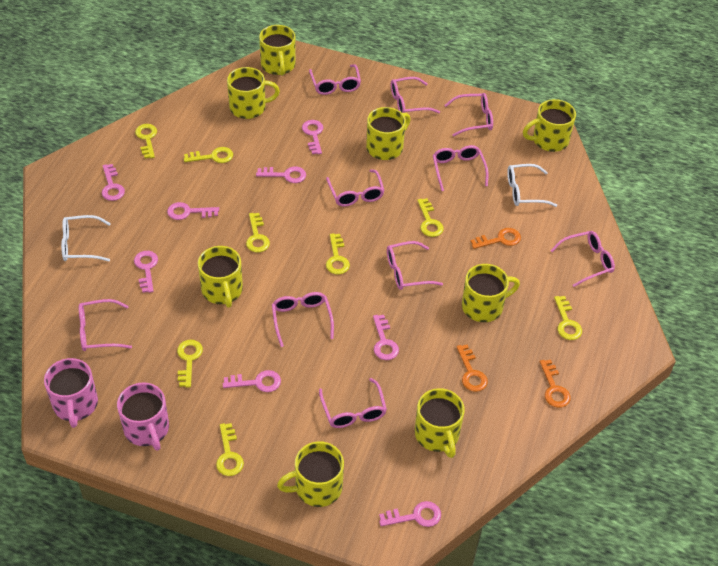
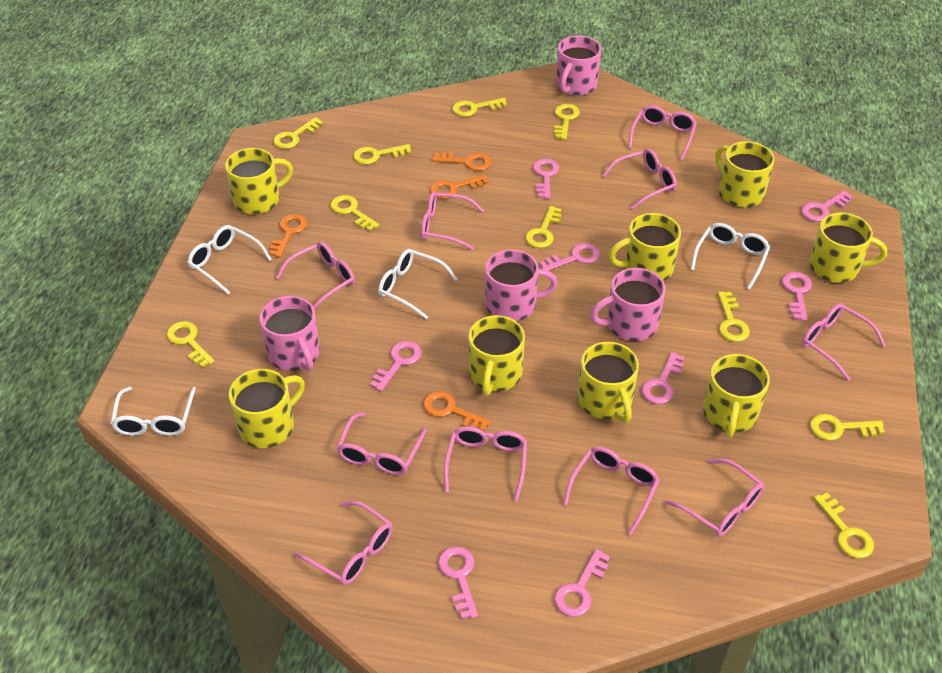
orange key: 3 -> 4
pink mug: 2 -> 4
white glasses: 2 -> 4
yellow key: 8 -> 10

